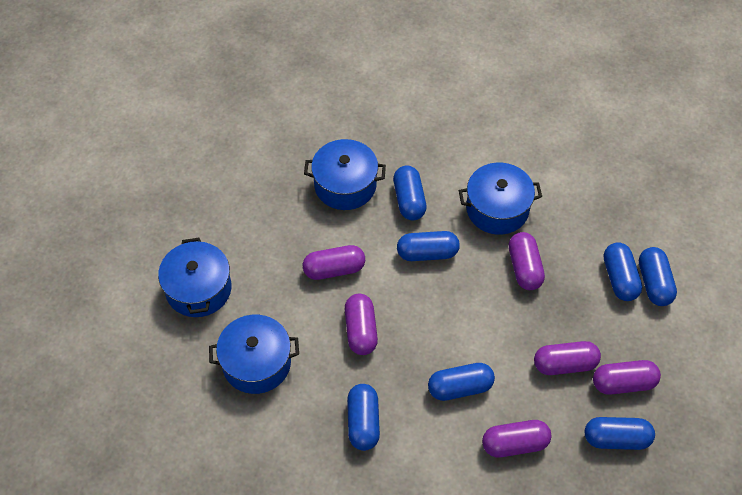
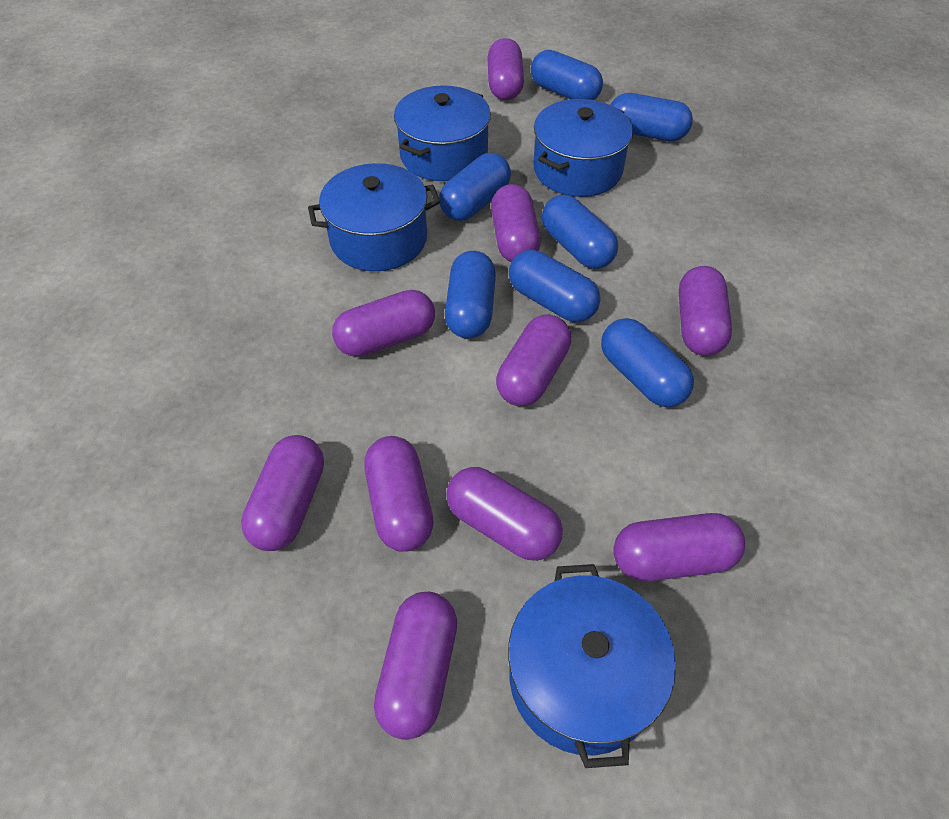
purple capsule: 6 -> 10

